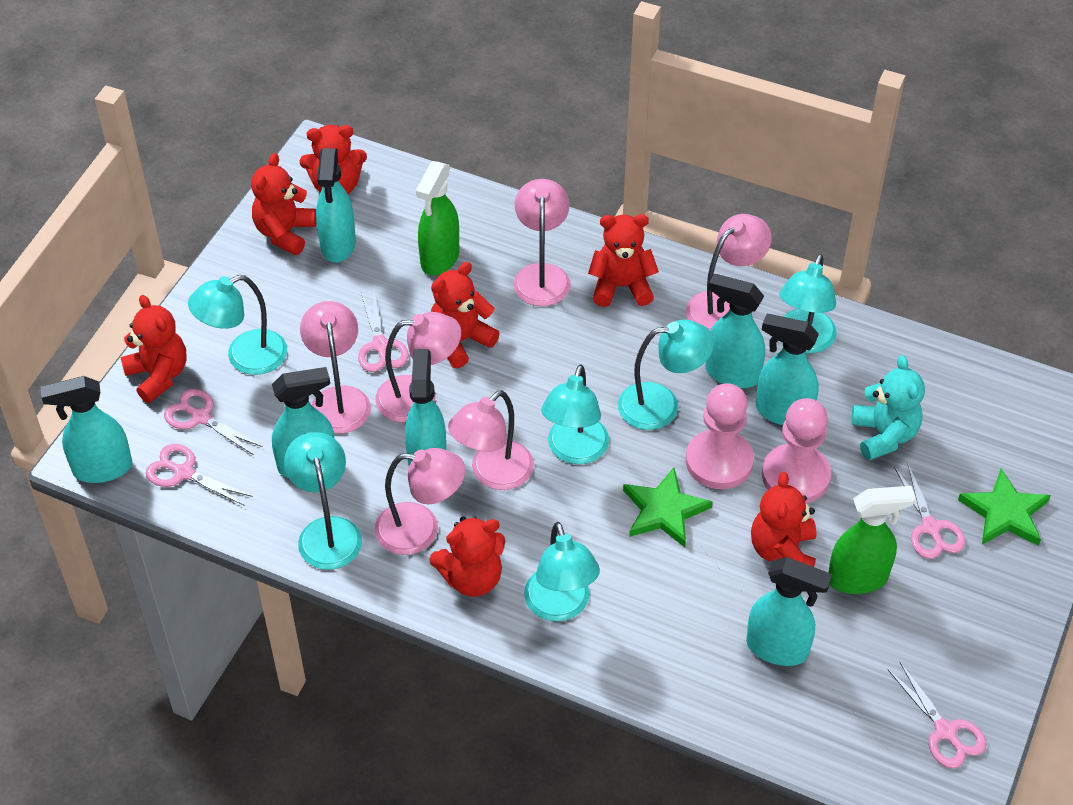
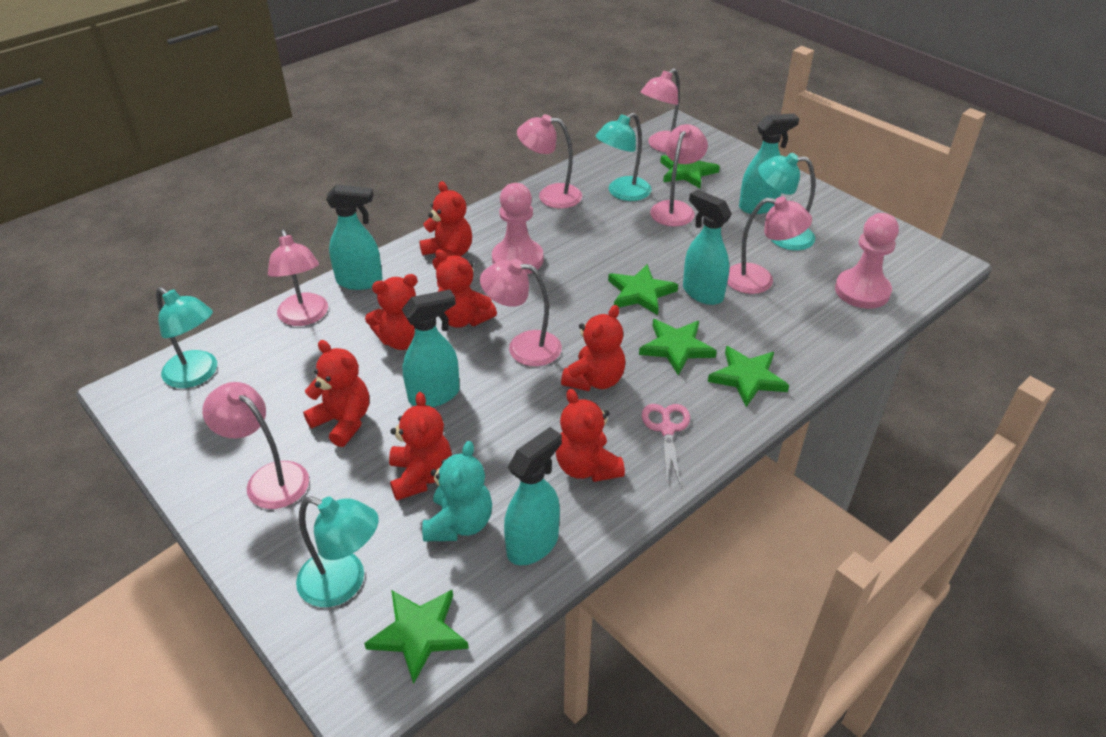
green spray bottle: 2 -> 0
green star: 2 -> 5
pink lamp: 6 -> 7
pink scissors: 5 -> 1
turquoise lamp: 6 -> 4
turquoise spray bottle: 7 -> 5

